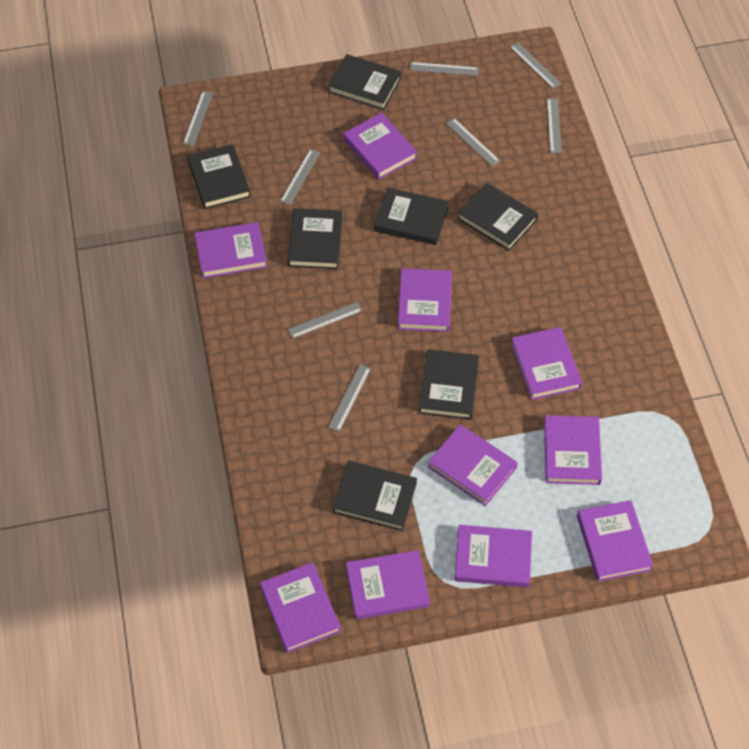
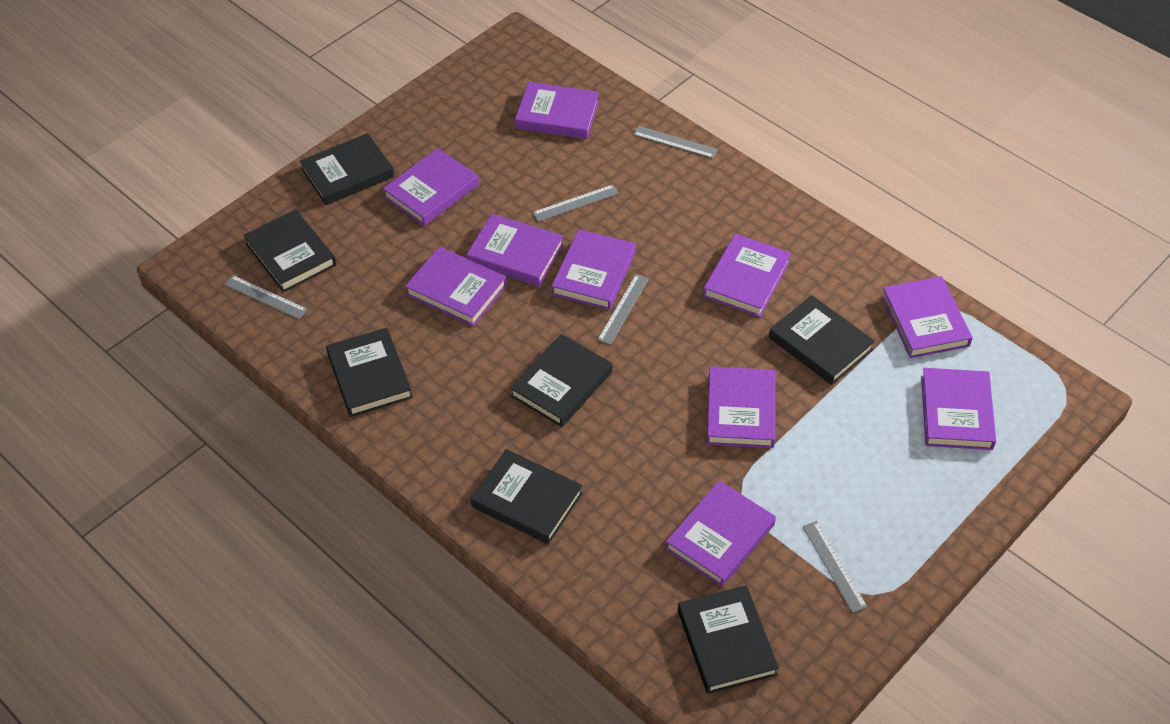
grey ruler: 8 -> 5

